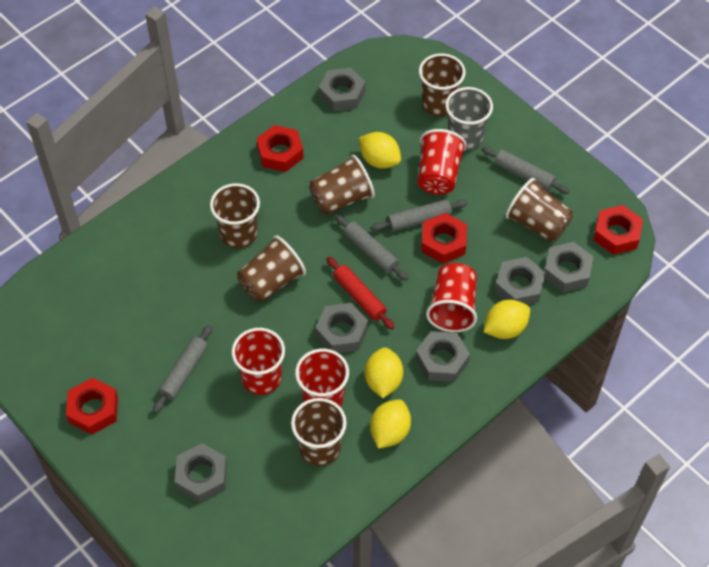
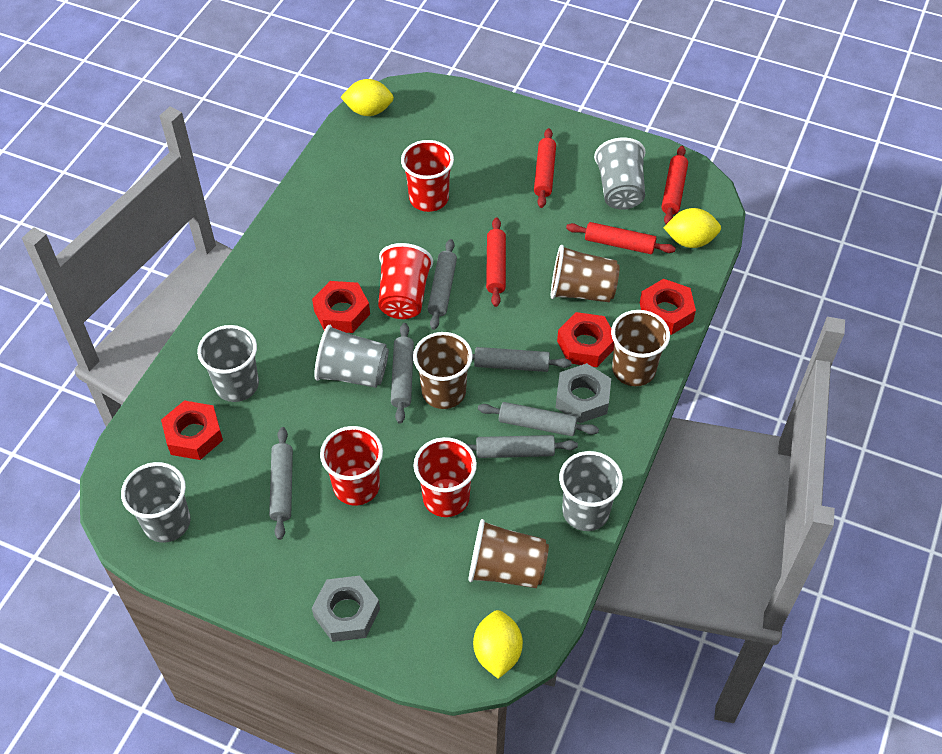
brown cup: 6 -> 4
grey cup: 1 -> 5
grey nut: 6 -> 2
grey rolling pin: 4 -> 6
red rolling pin: 1 -> 4
yellow lemon: 4 -> 3

